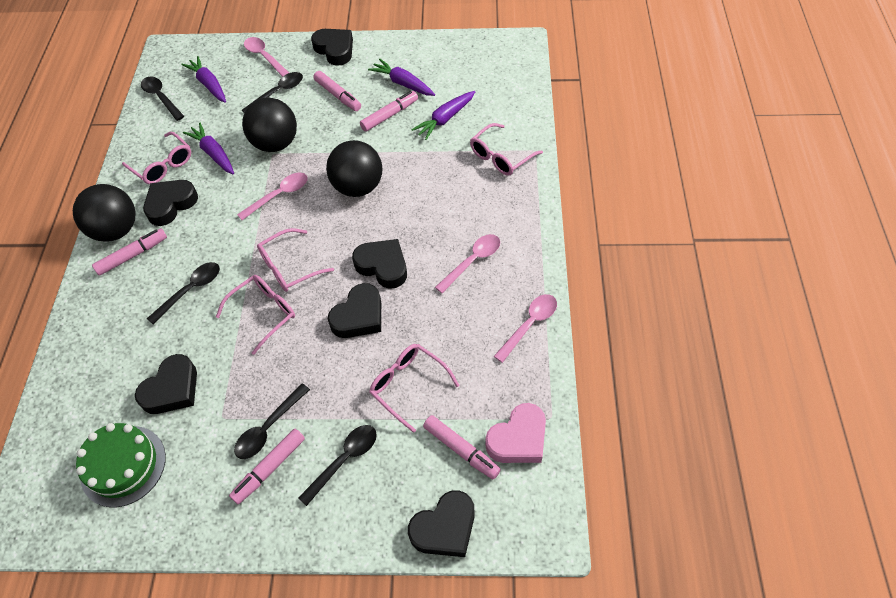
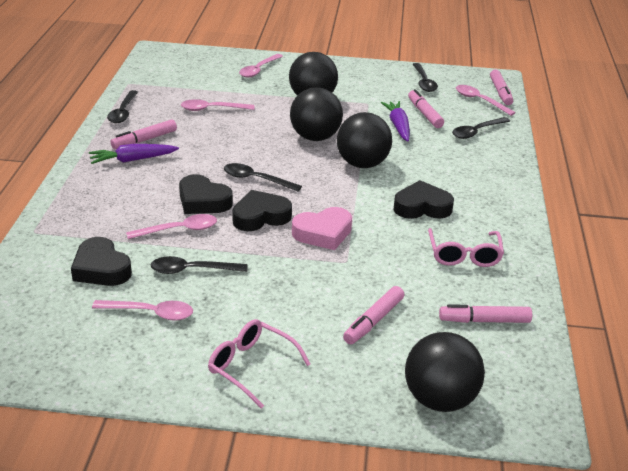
black ball: 3 -> 4
black heart: 6 -> 4
green cake: 1 -> 0
pink glasses: 5 -> 2
pink spoon: 4 -> 5
purple carrot: 4 -> 2

